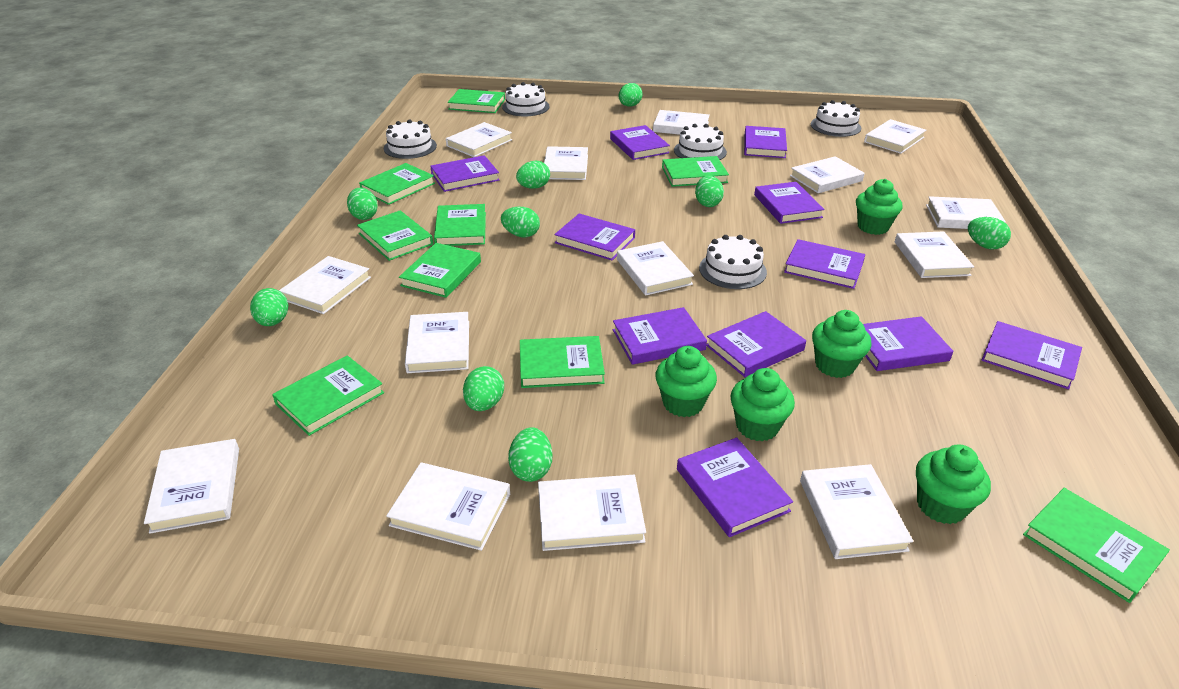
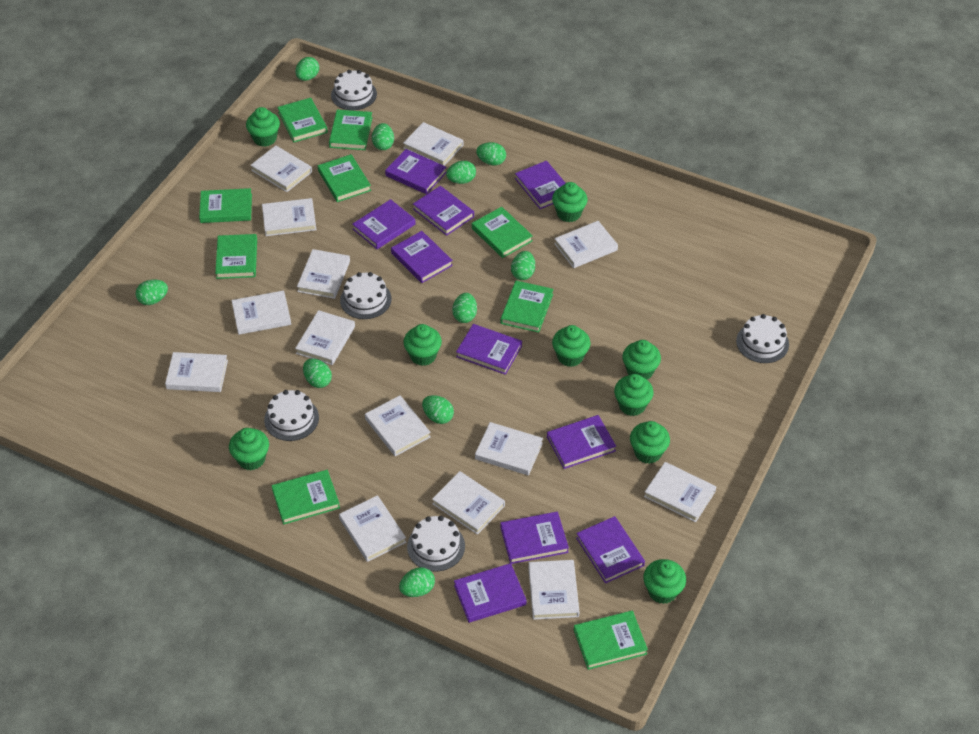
green cupcake: 5 -> 9
green egg: 9 -> 10
purple book: 11 -> 10

